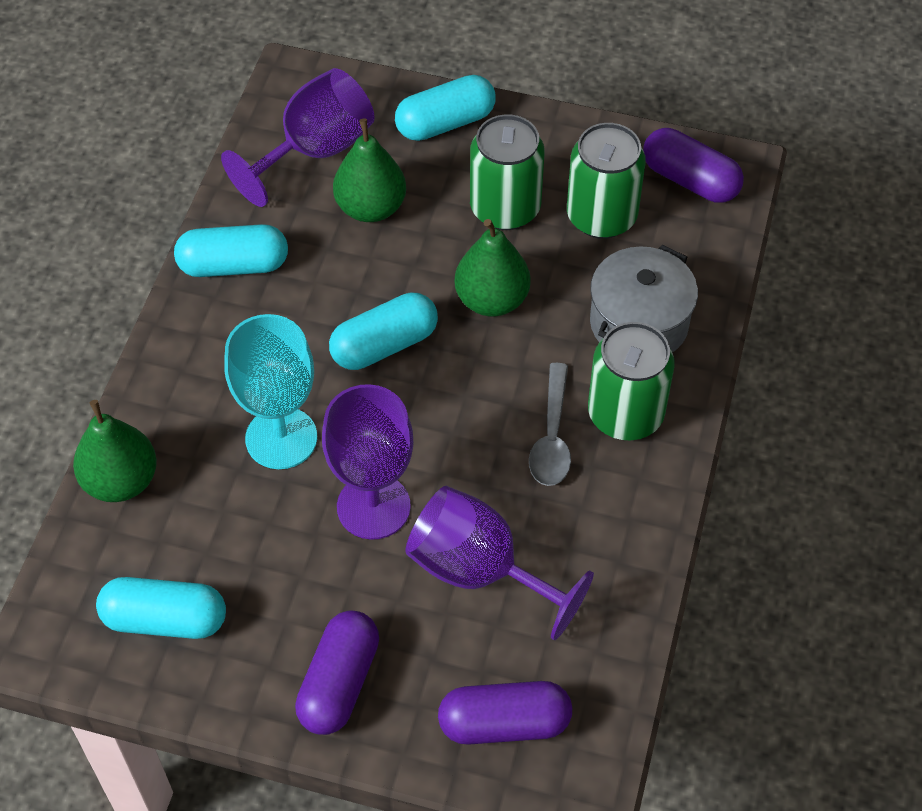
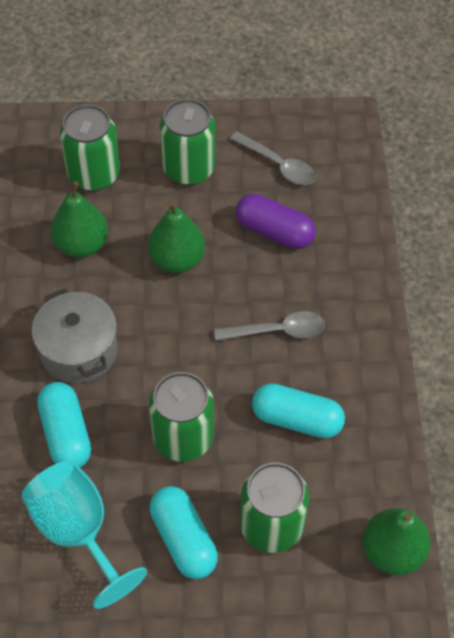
green can: 3 -> 4
grey spoon: 1 -> 2
purple capsule: 3 -> 1
purple goblet: 3 -> 0
turquoise capsule: 4 -> 3

